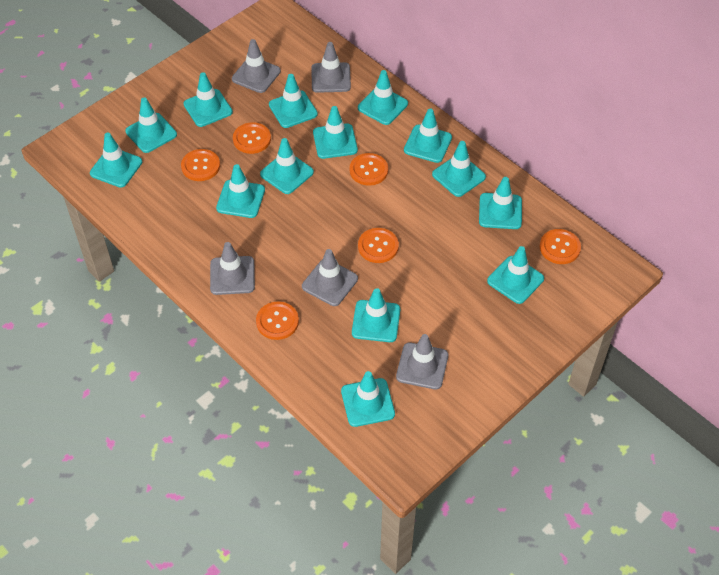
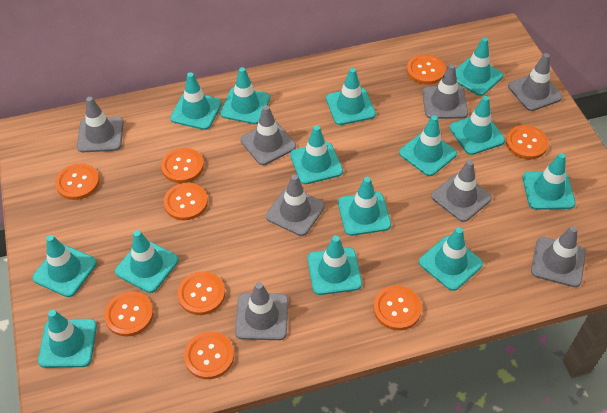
grey traffic cone: 5 -> 8
orange button: 6 -> 9

